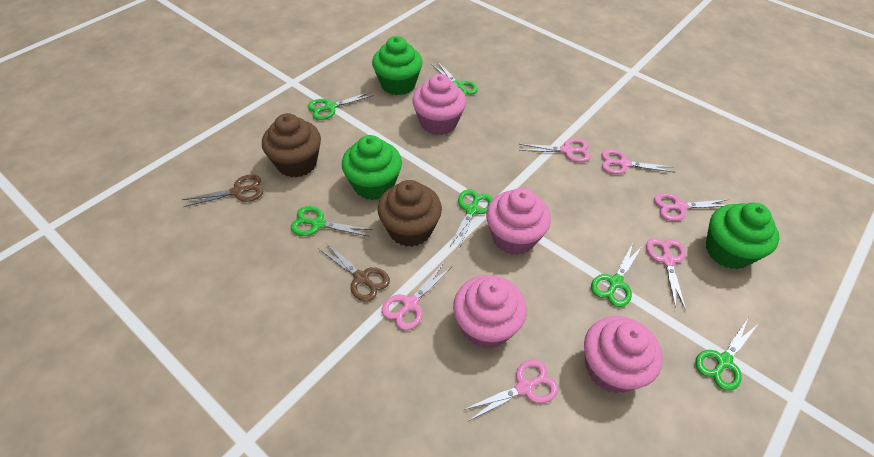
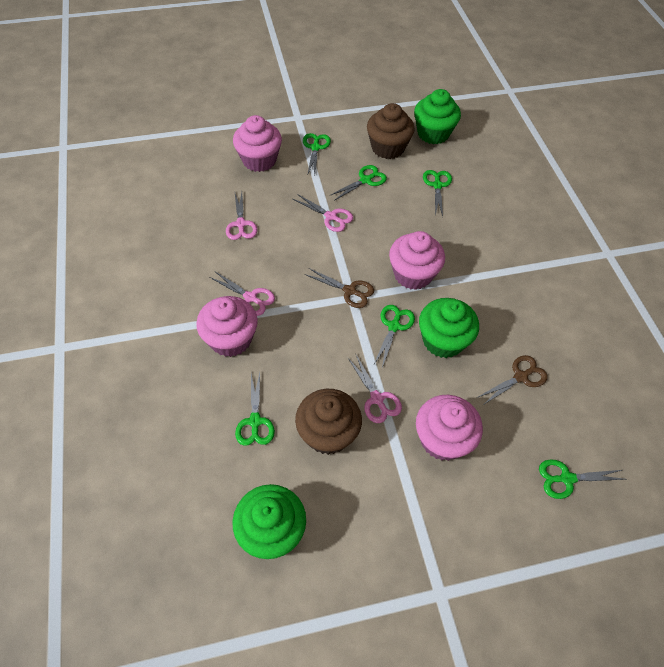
pink scissors: 6 -> 4

